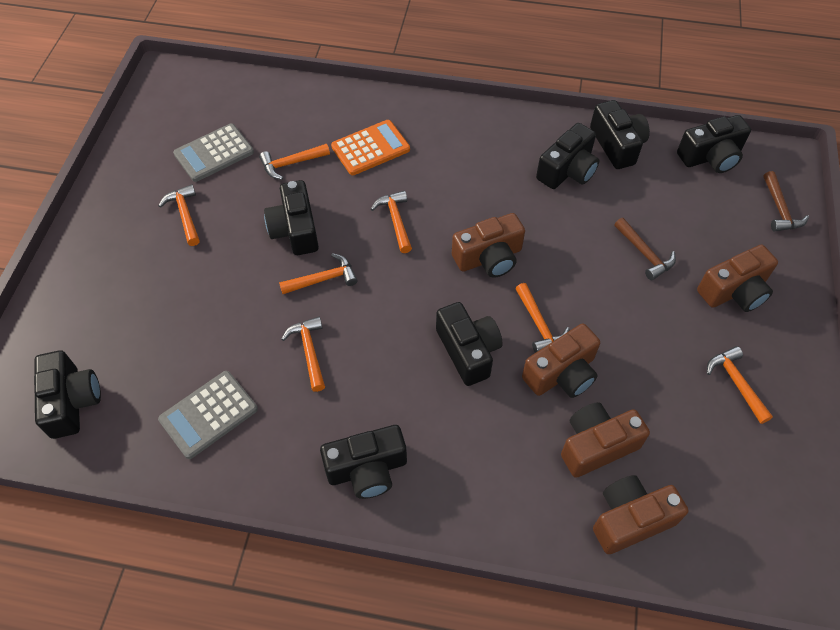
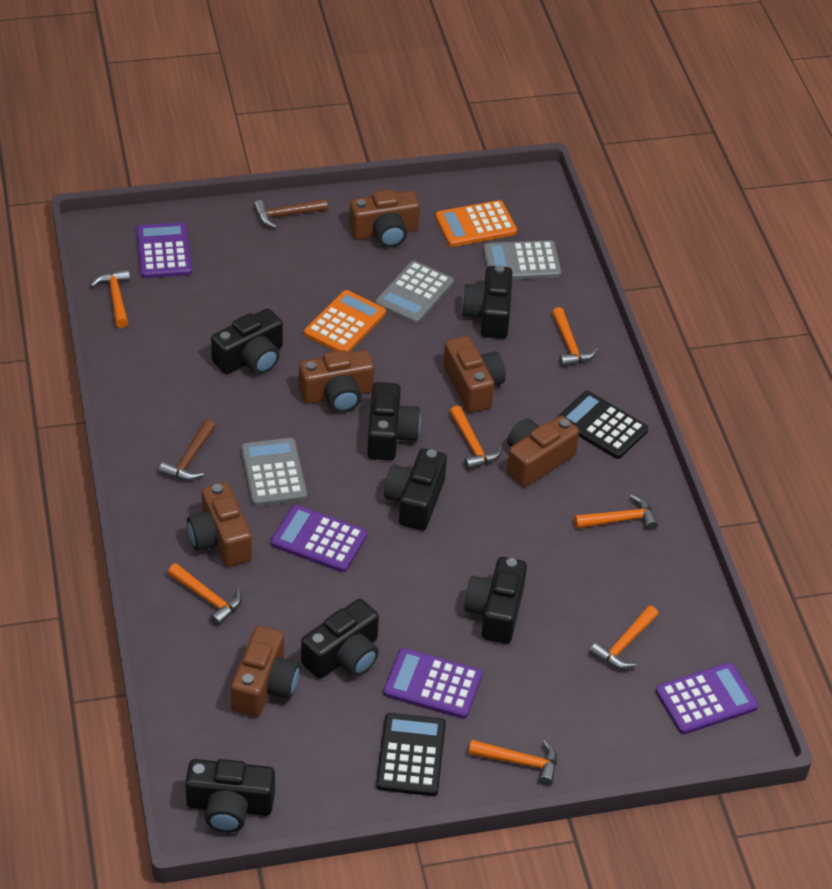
black calculator: 0 -> 2
brown camera: 5 -> 6
grey calculator: 2 -> 3
orange calculator: 1 -> 2
purple calculator: 0 -> 4

